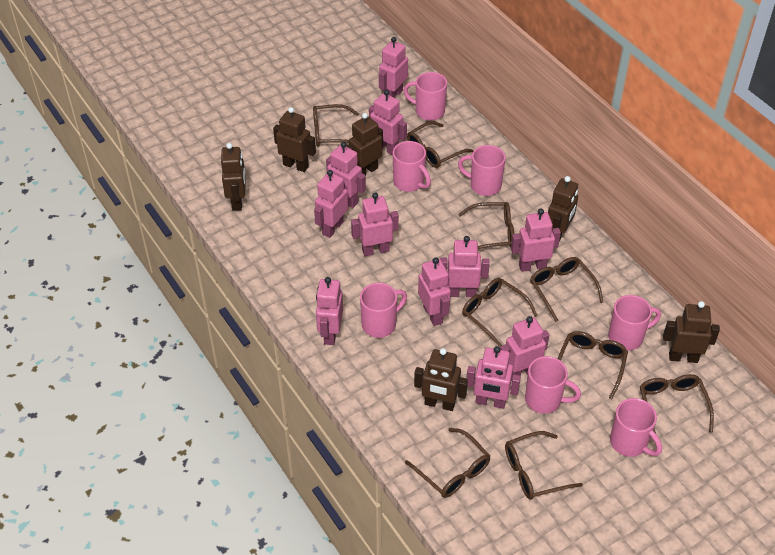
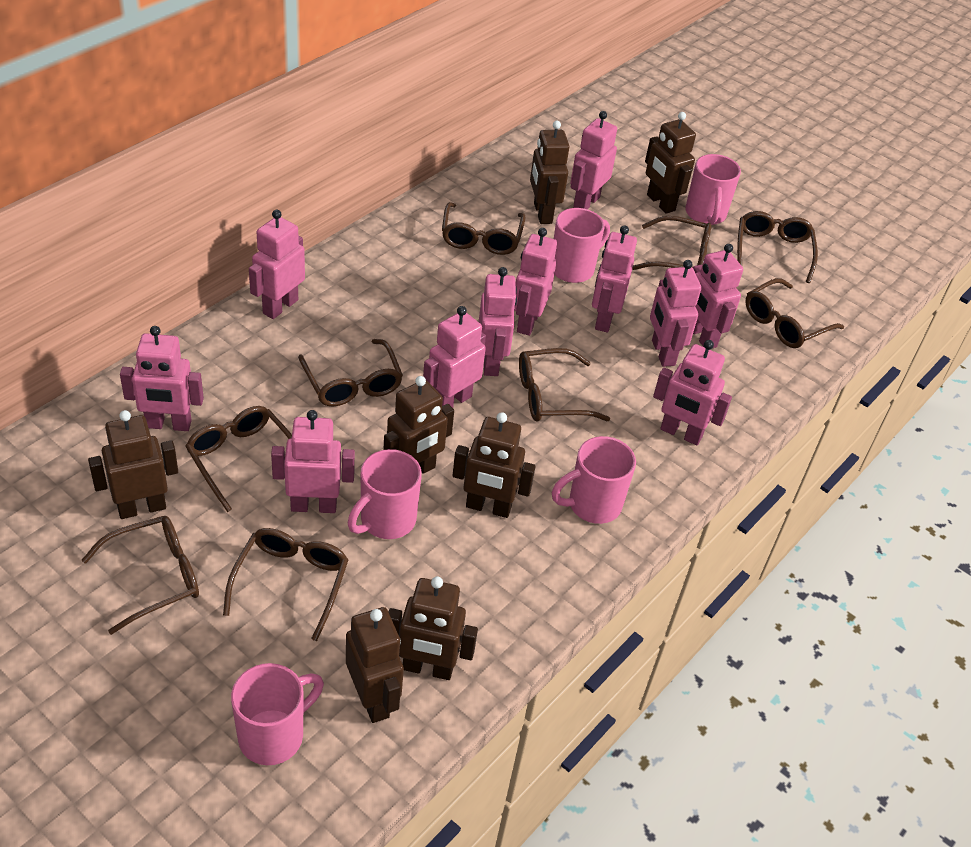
brown robot: 6 -> 7
pink mug: 7 -> 5

